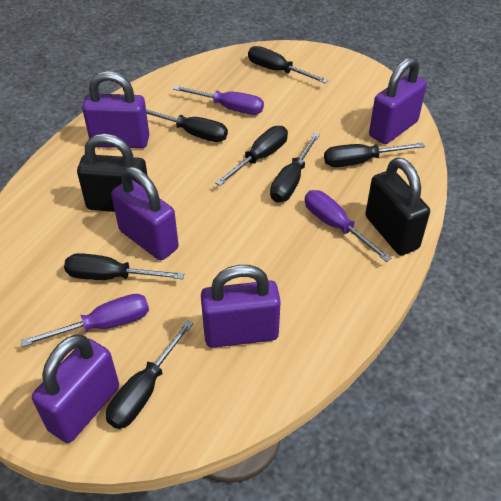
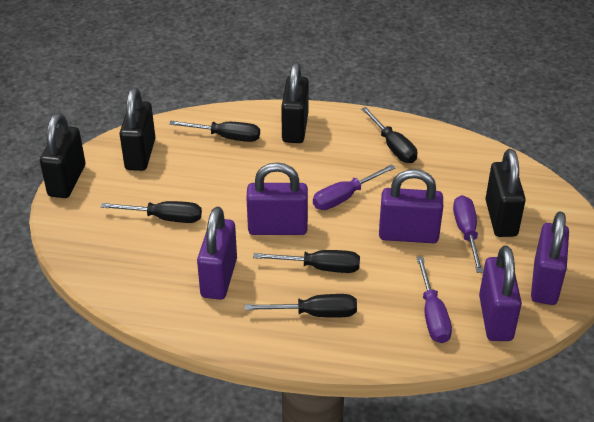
black padlock: 2 -> 4
black screwdriver: 7 -> 5

